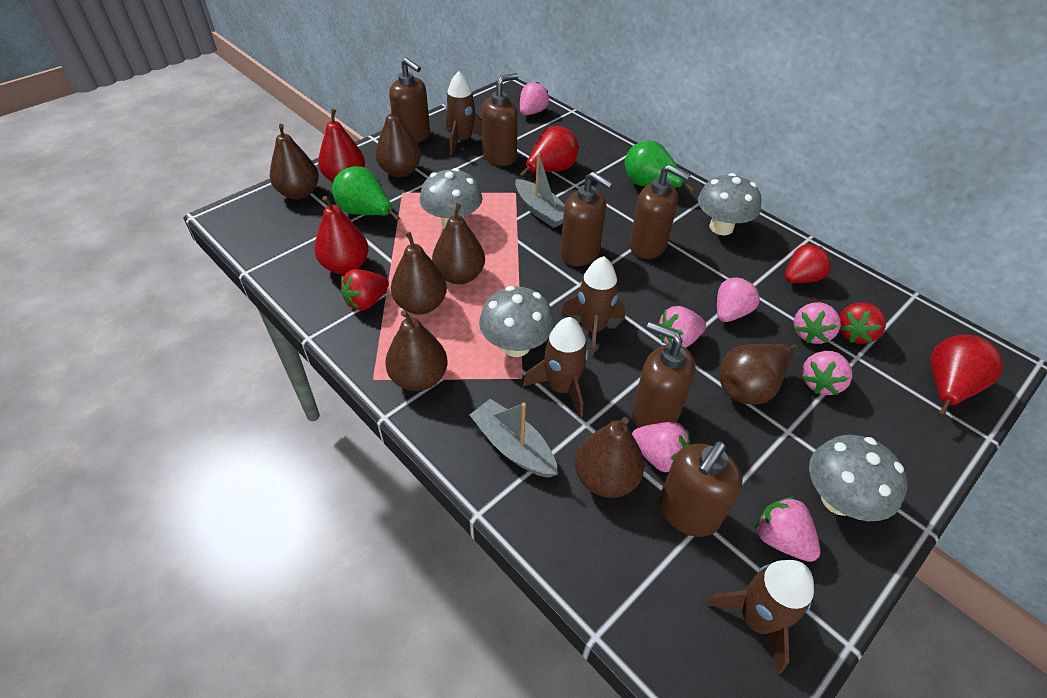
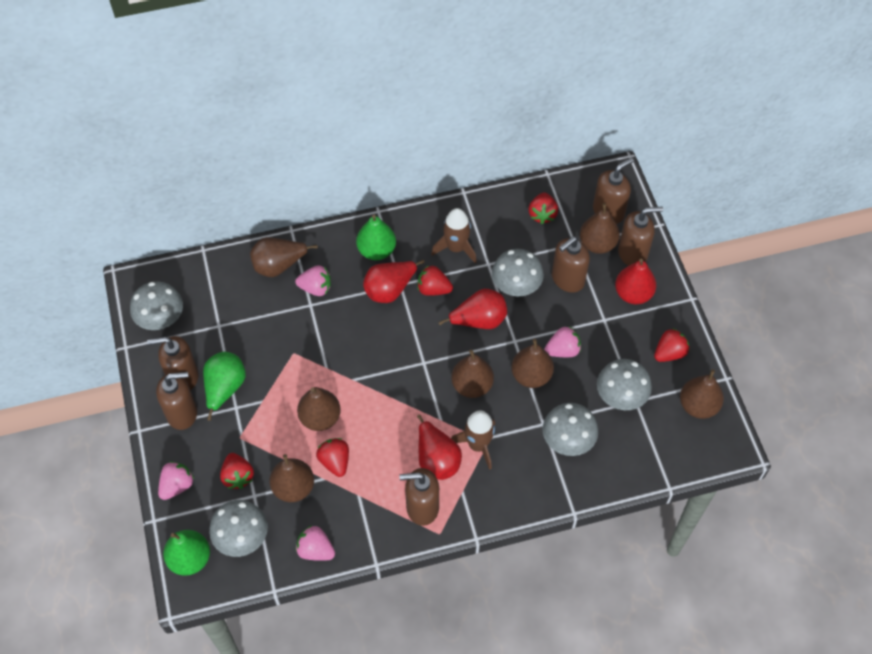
brown rocket: 4 -> 2
green pear: 2 -> 3
grey boat: 2 -> 0
grey mushroom: 4 -> 5
pink strawberry: 7 -> 4
red strawberry: 3 -> 5

